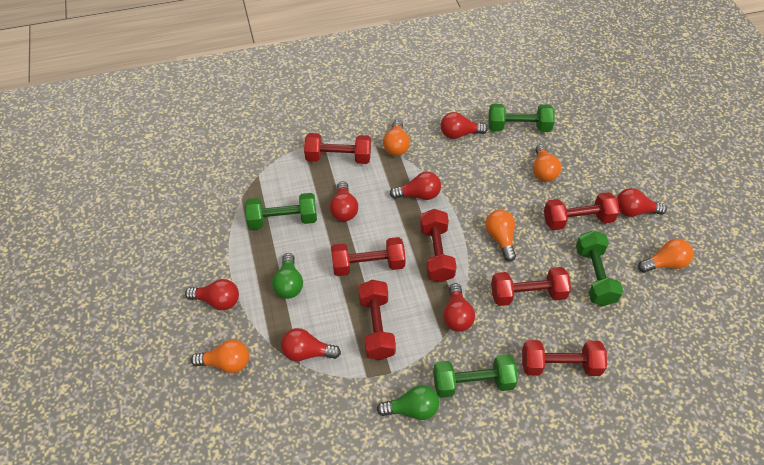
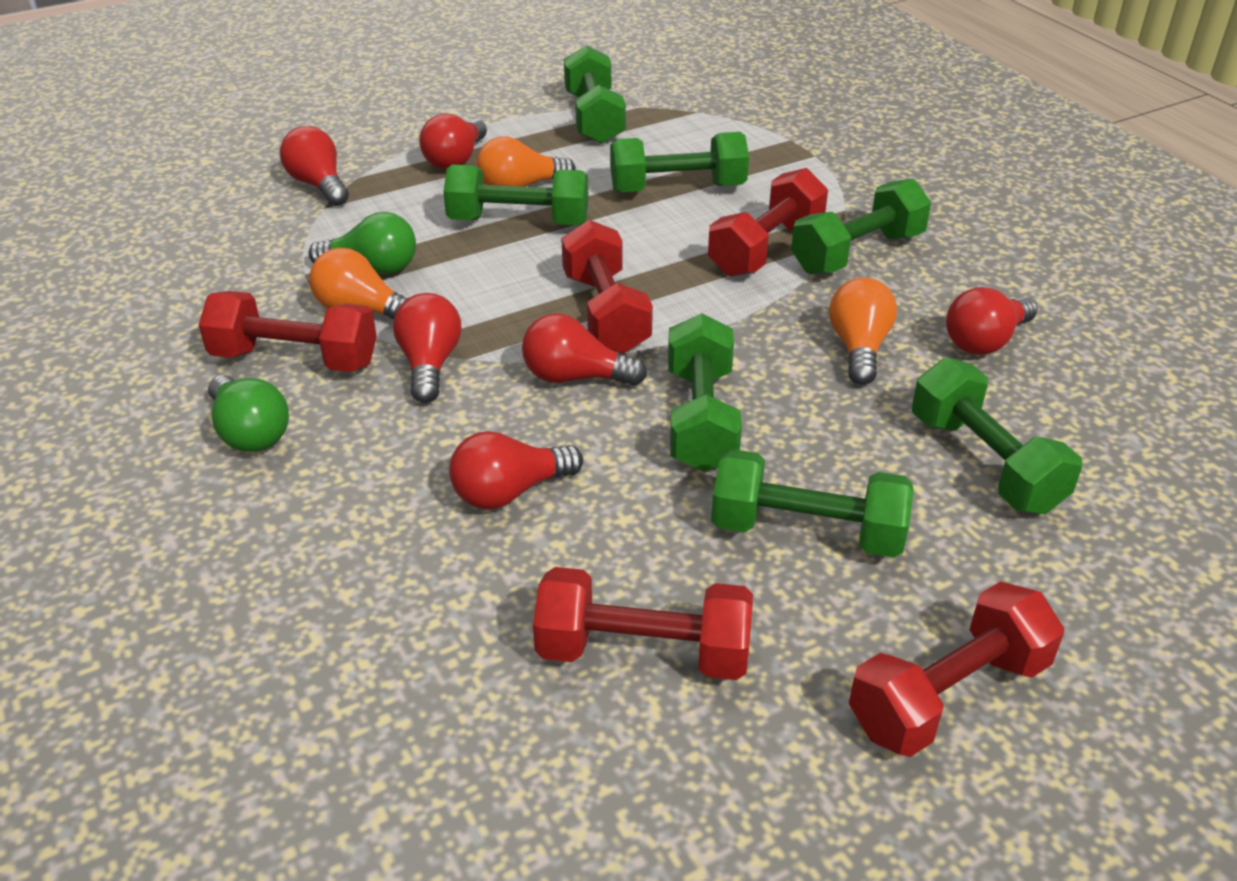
green dumbbell: 4 -> 7
orange light bulb: 5 -> 3
red dumbbell: 7 -> 5
red light bulb: 7 -> 6

